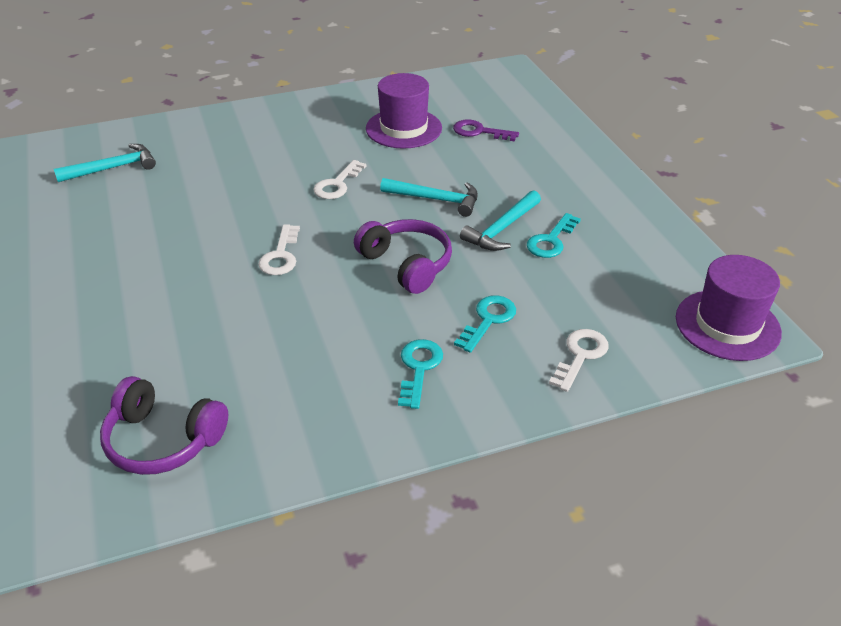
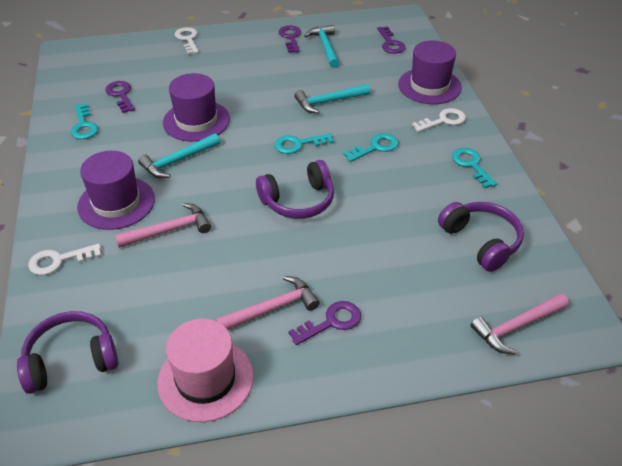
pink hammer: 0 -> 3
pink hat: 0 -> 1
purple hat: 2 -> 3
purple headphones: 2 -> 3
purple key: 1 -> 4
turquoise key: 3 -> 4

